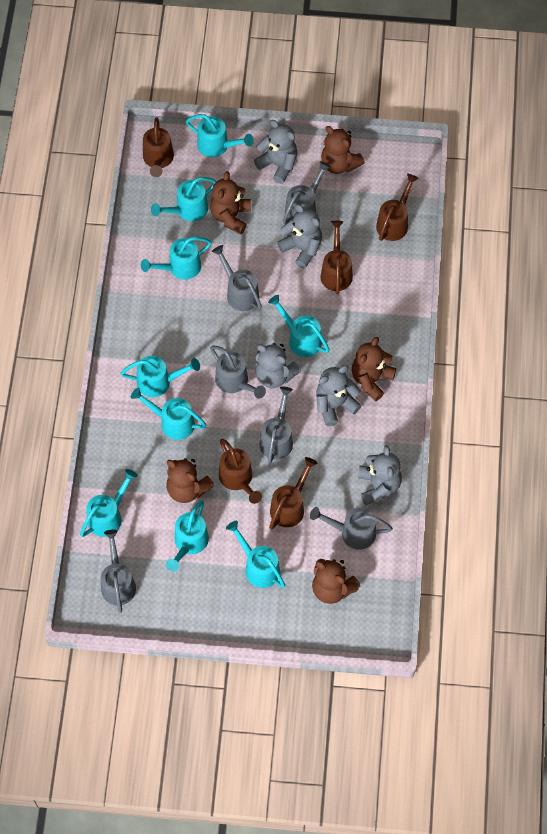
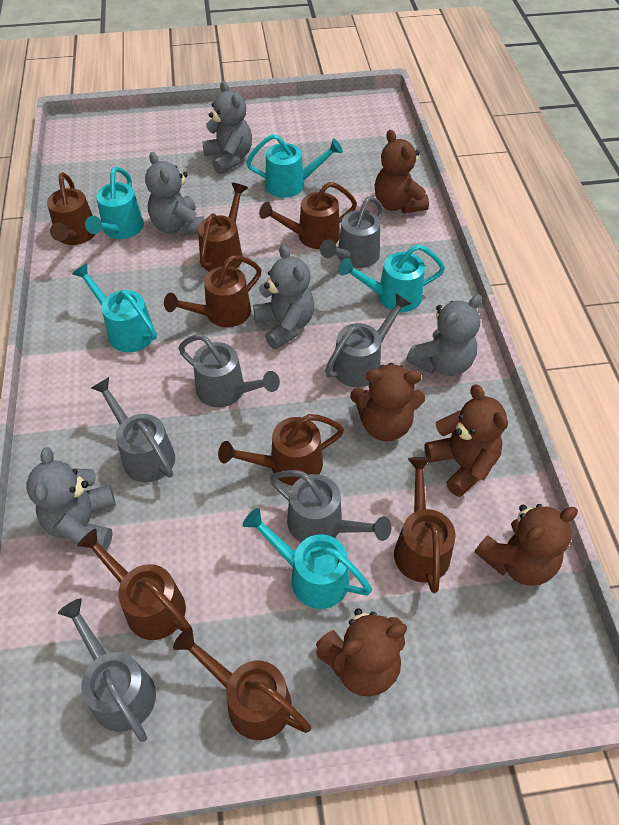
brown watering can: 5 -> 8
turquoise watering can: 9 -> 5

